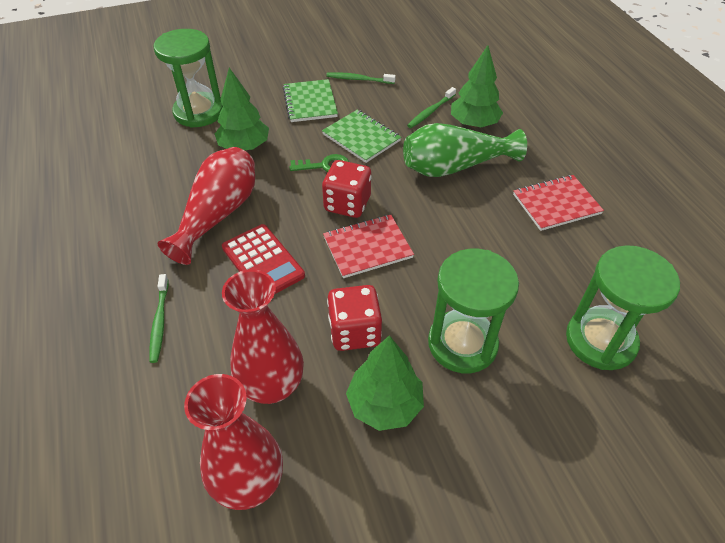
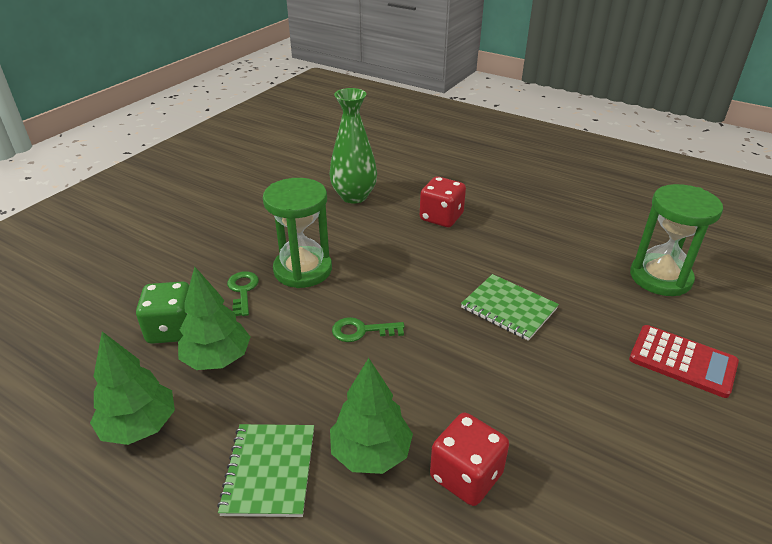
green dice: 0 -> 1
green hourglass: 3 -> 2
green key: 1 -> 2
green toothbrush: 3 -> 0
red notebook: 2 -> 0
red vase: 3 -> 0

